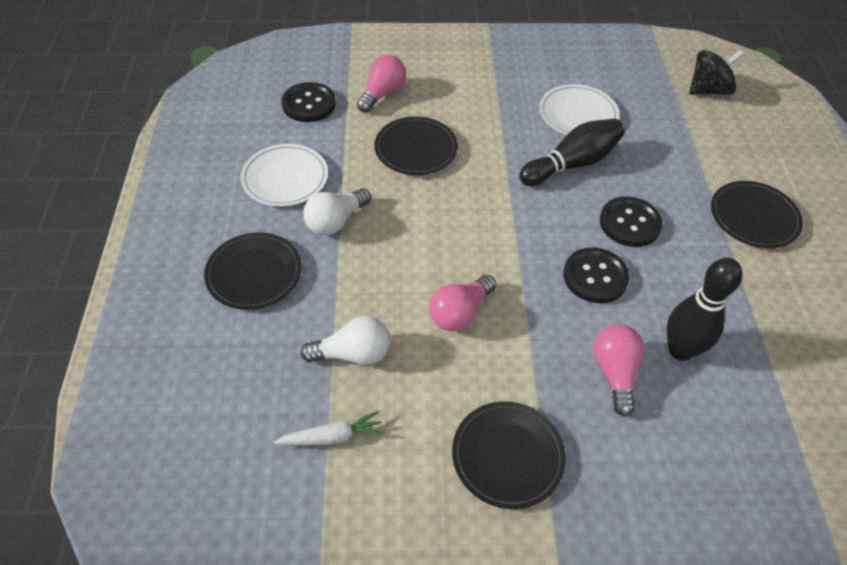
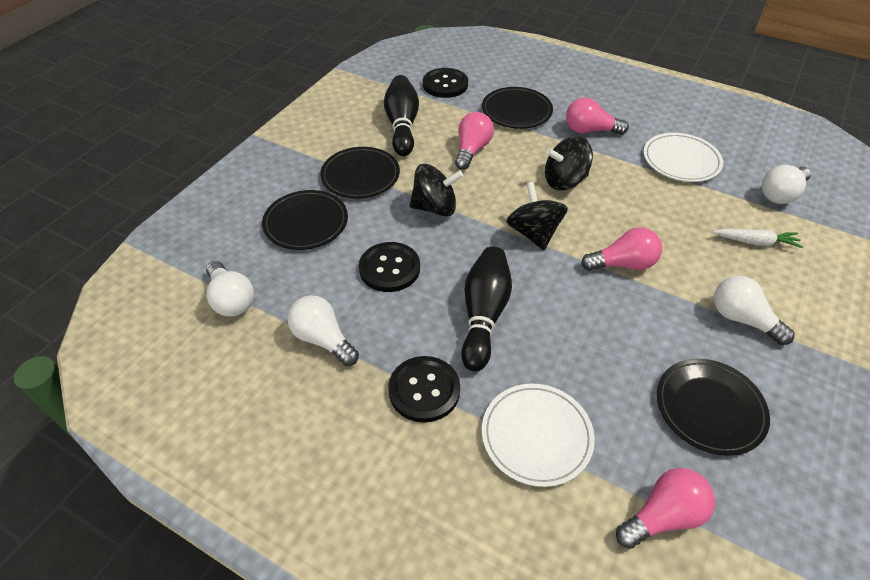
black spinning top: 1 -> 3
pink light bulb: 3 -> 4
white light bulb: 2 -> 4

